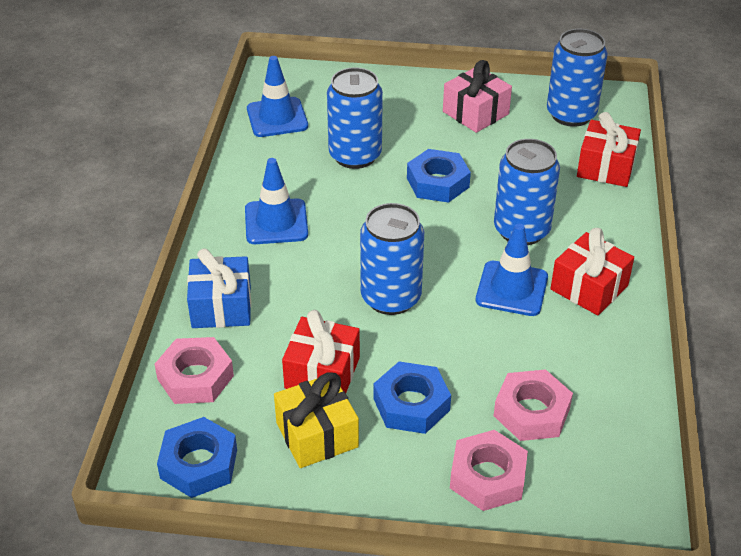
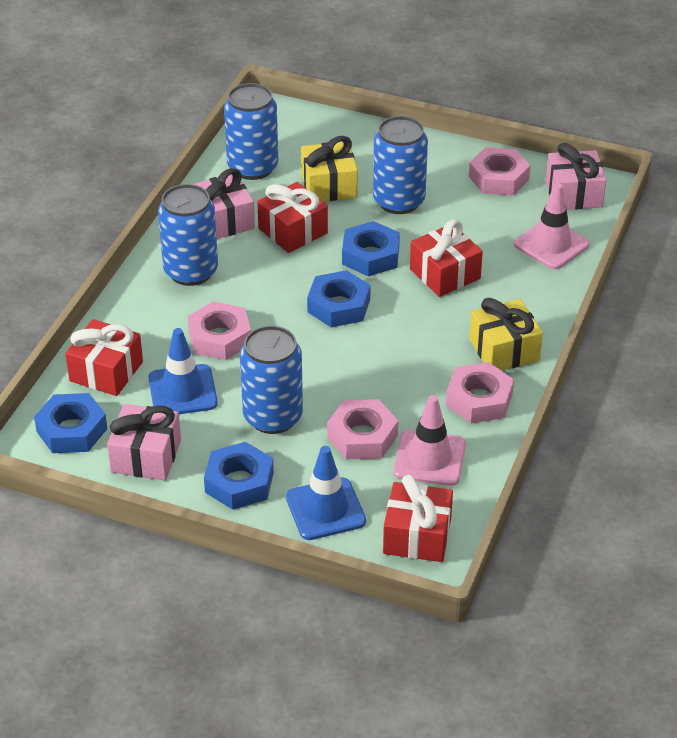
blue gift: 1 -> 0
blue nut: 3 -> 4
blue traffic cone: 3 -> 2
pink gift: 1 -> 3
pink nut: 3 -> 4
pink traffic cone: 0 -> 2
red gift: 3 -> 4
yellow gift: 1 -> 2

